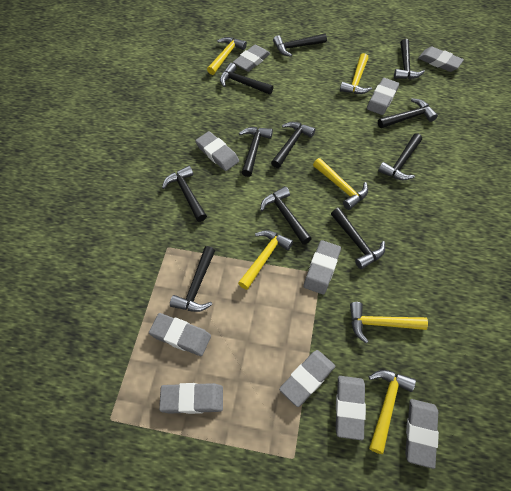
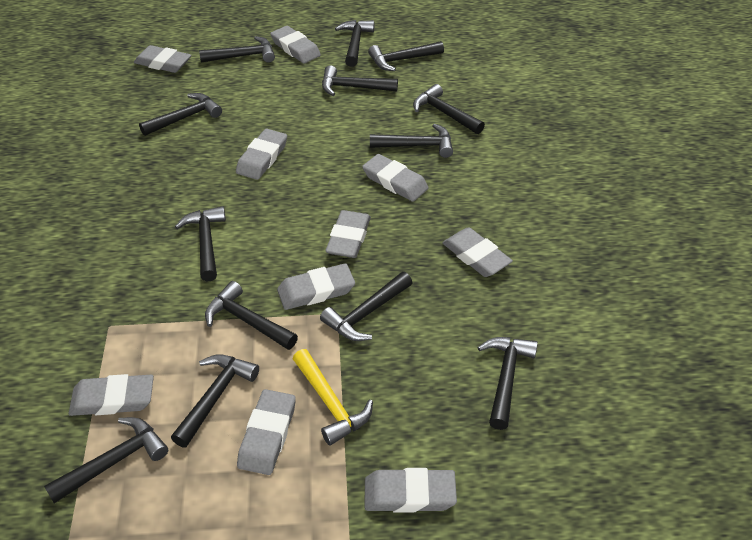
black hammer: 11 -> 13
yellow hammer: 6 -> 1

